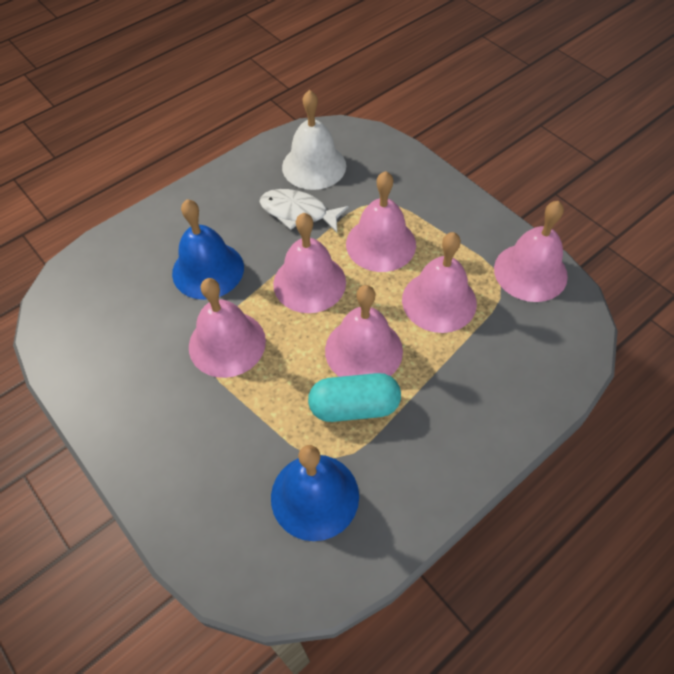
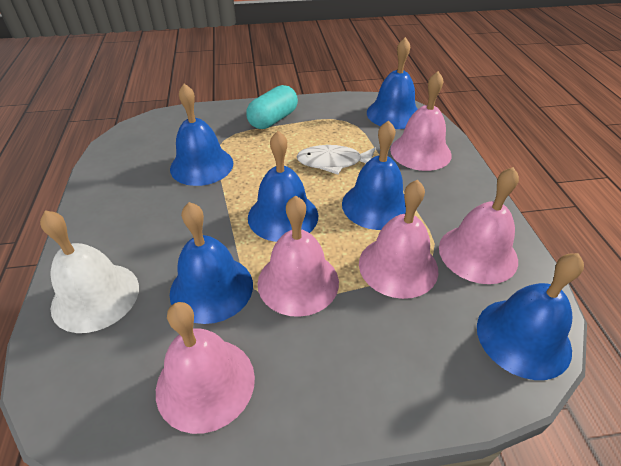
blue bell: 2 -> 6
pink bell: 6 -> 5

